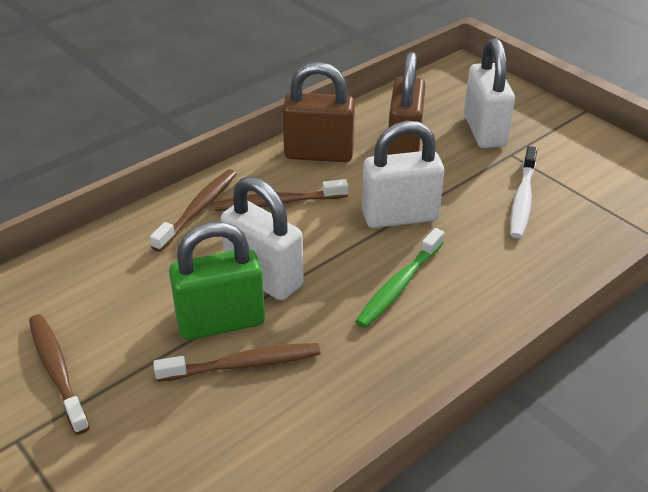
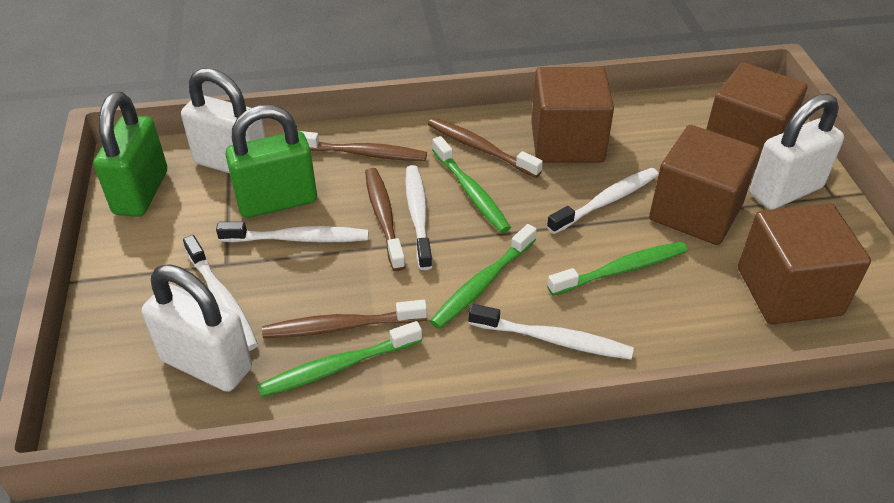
brown cube: 0 -> 4
brown padlock: 2 -> 0
green padlock: 1 -> 2
green toothbrush: 1 -> 4
white toothbrush: 1 -> 5

